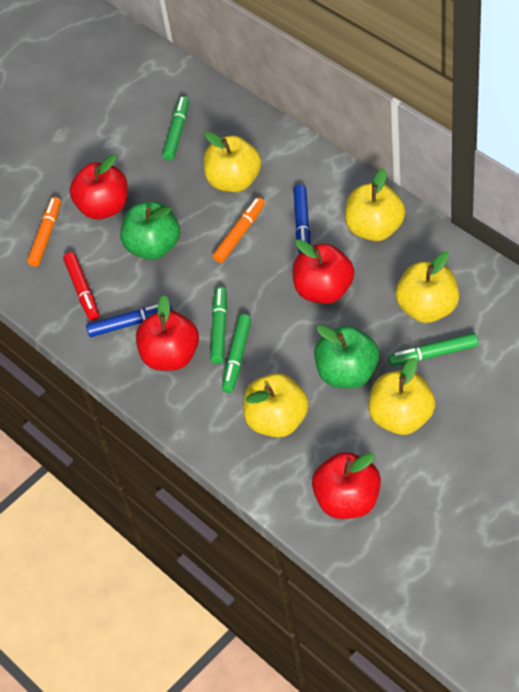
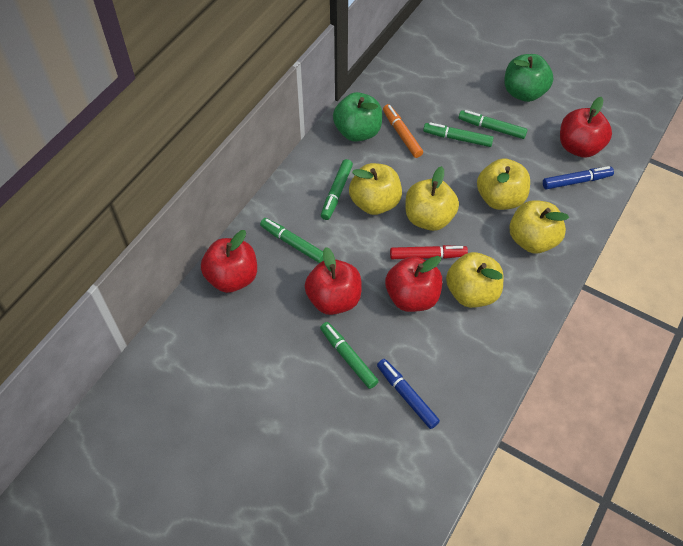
green marker: 4 -> 5
orange marker: 2 -> 1

